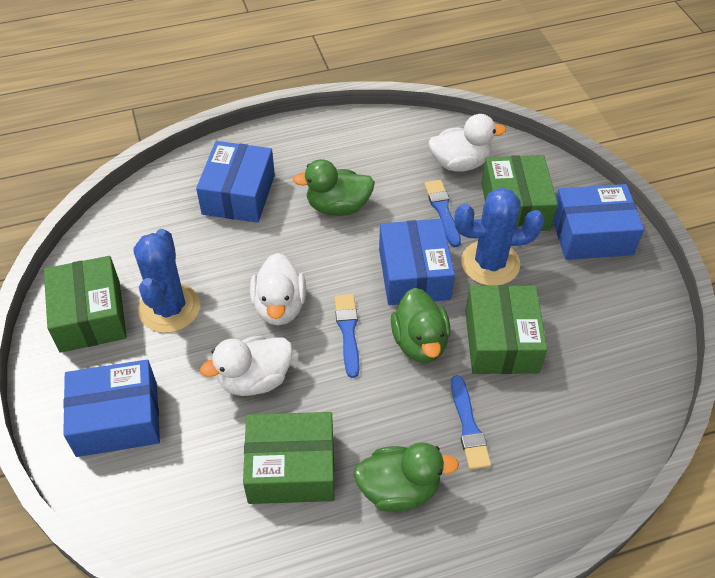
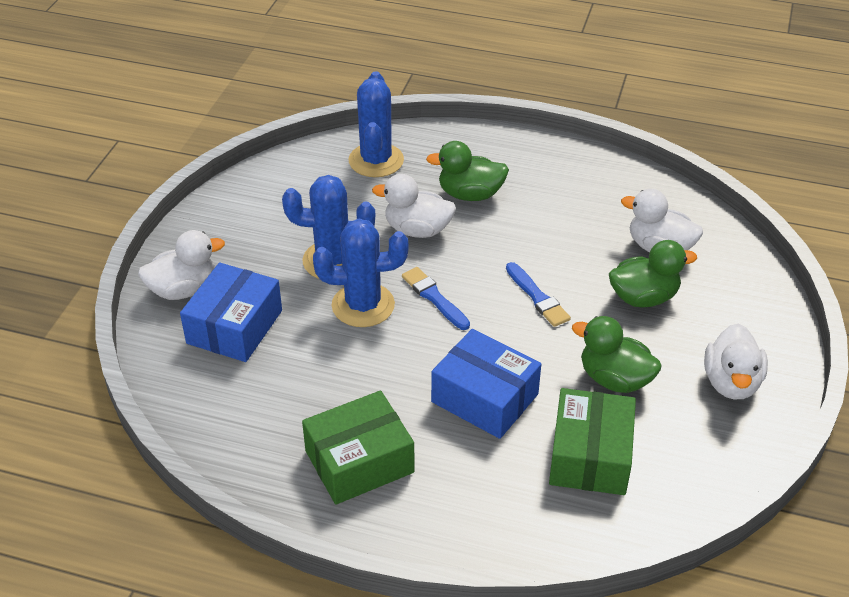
blue box: 4 -> 2
blue brush: 3 -> 2
blue cactus: 2 -> 3
green box: 4 -> 2
white duck: 3 -> 4

